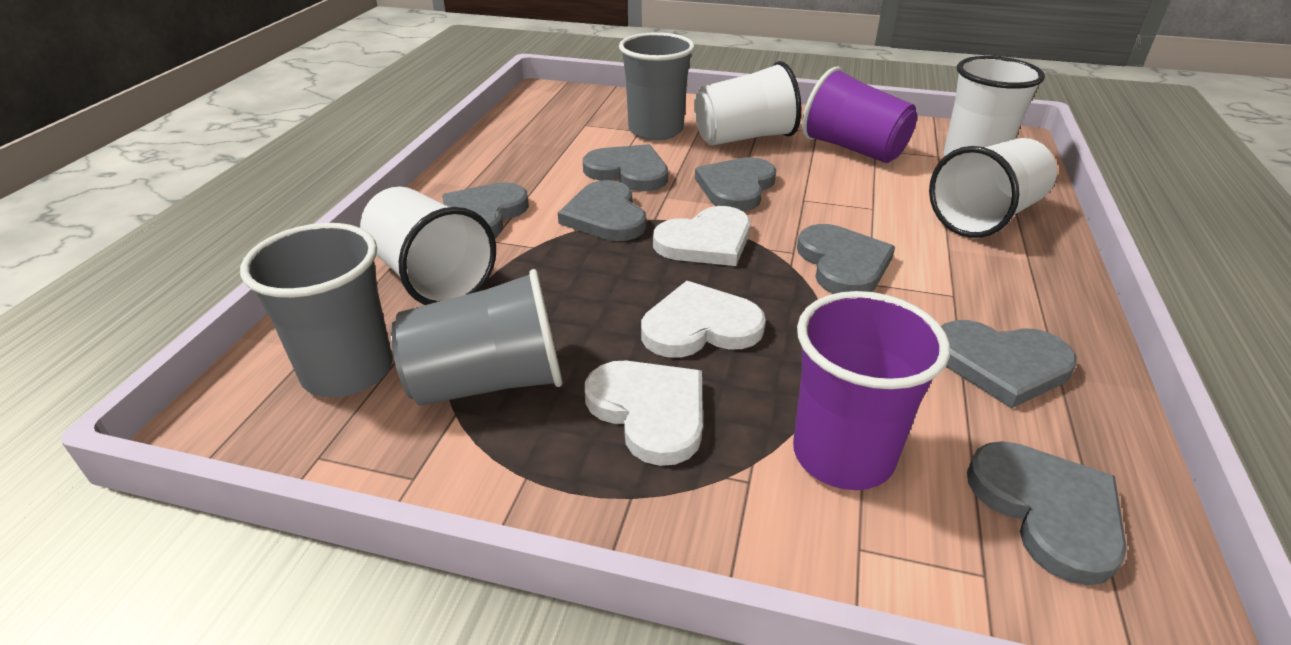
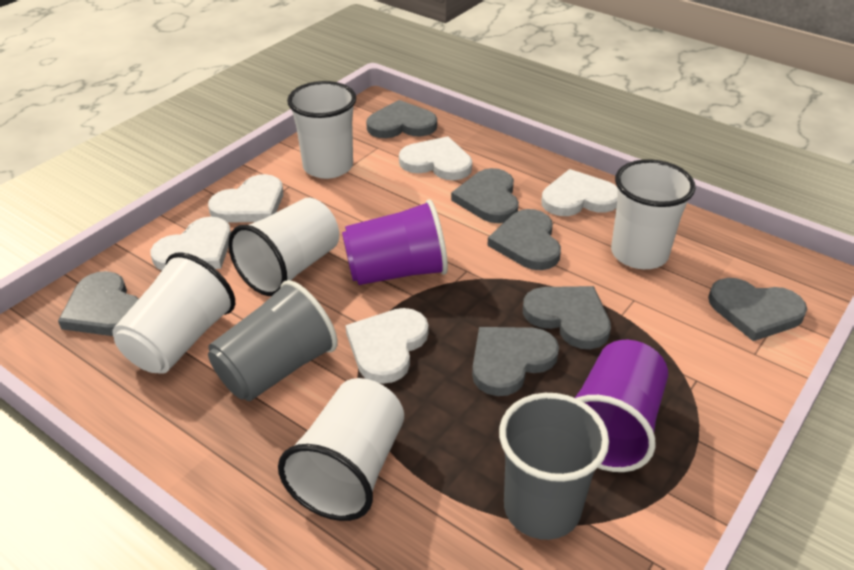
grey cup: 3 -> 2
white cup: 4 -> 5
white heart: 3 -> 5

